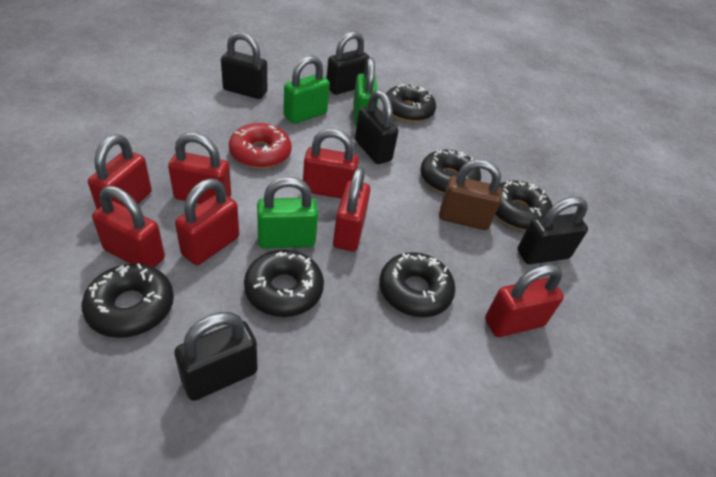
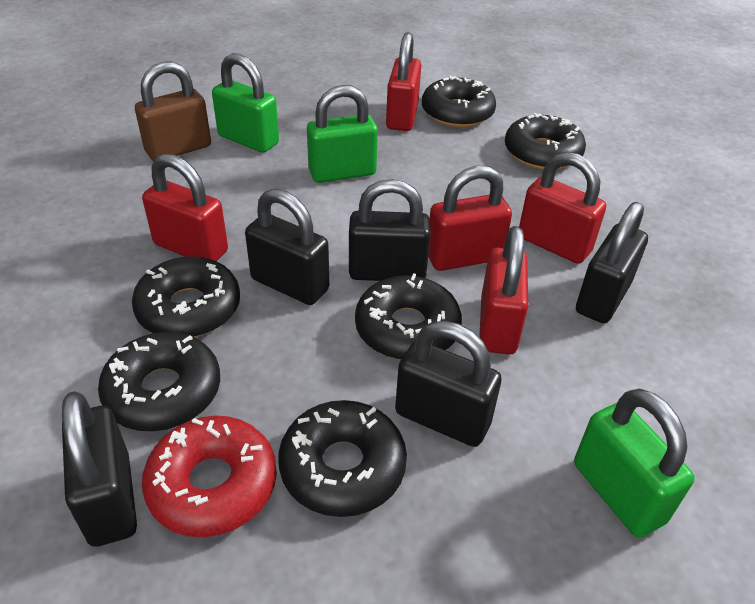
red padlock: 7 -> 5

